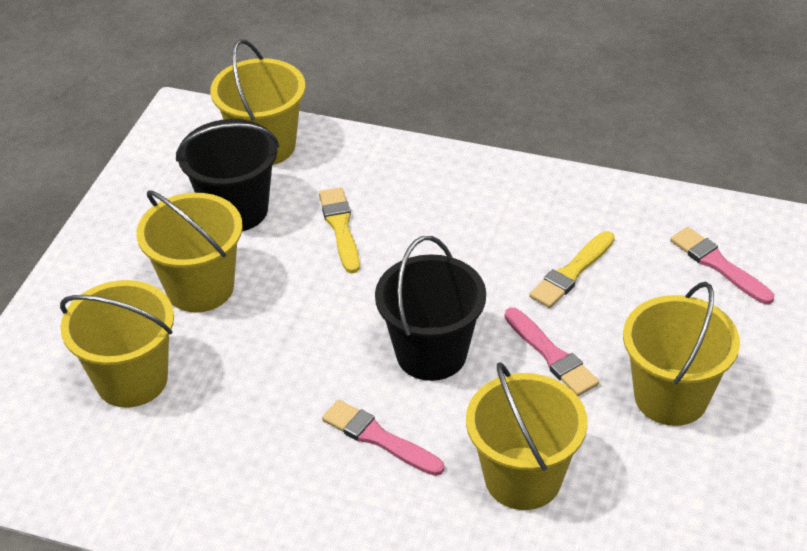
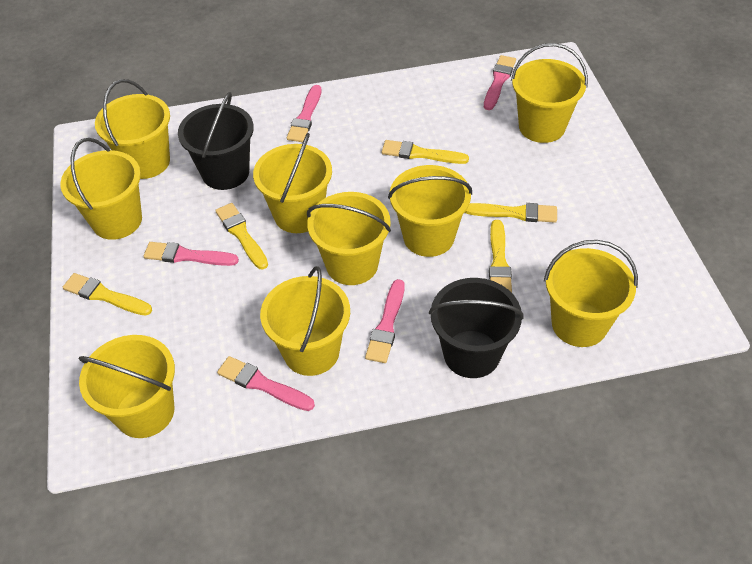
pink brush: 3 -> 5
yellow brush: 2 -> 5
yellow bucket: 5 -> 9

